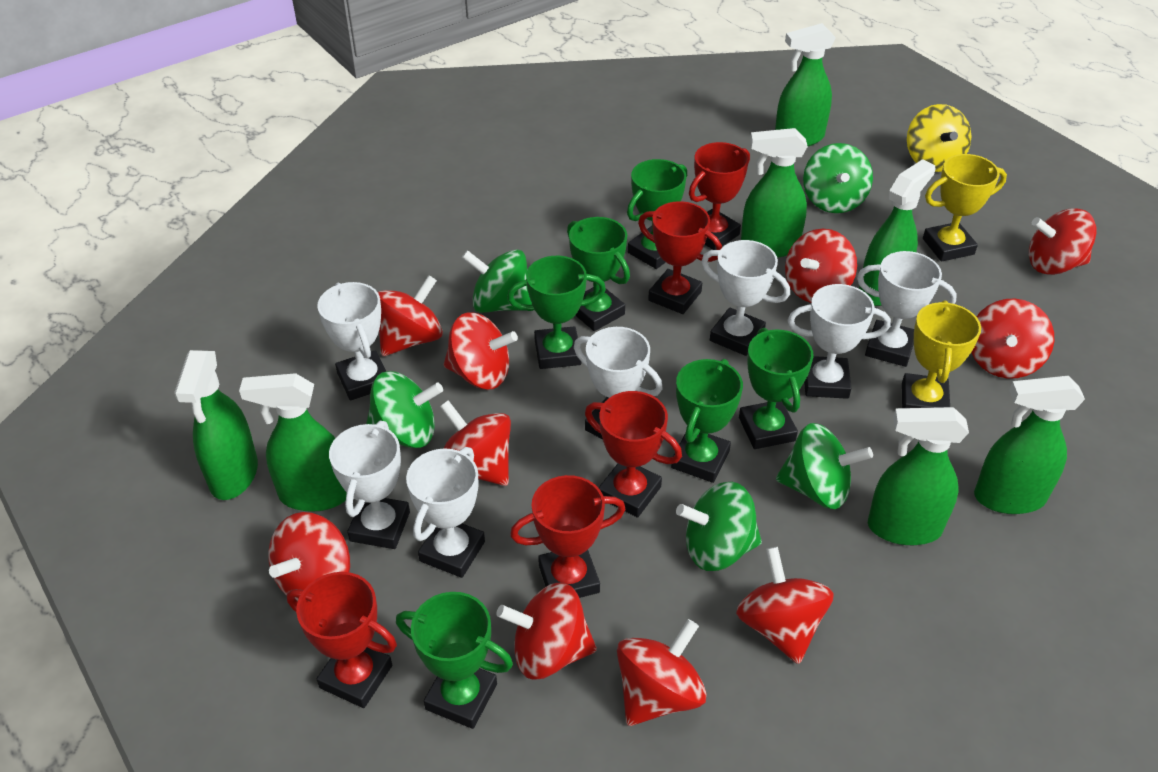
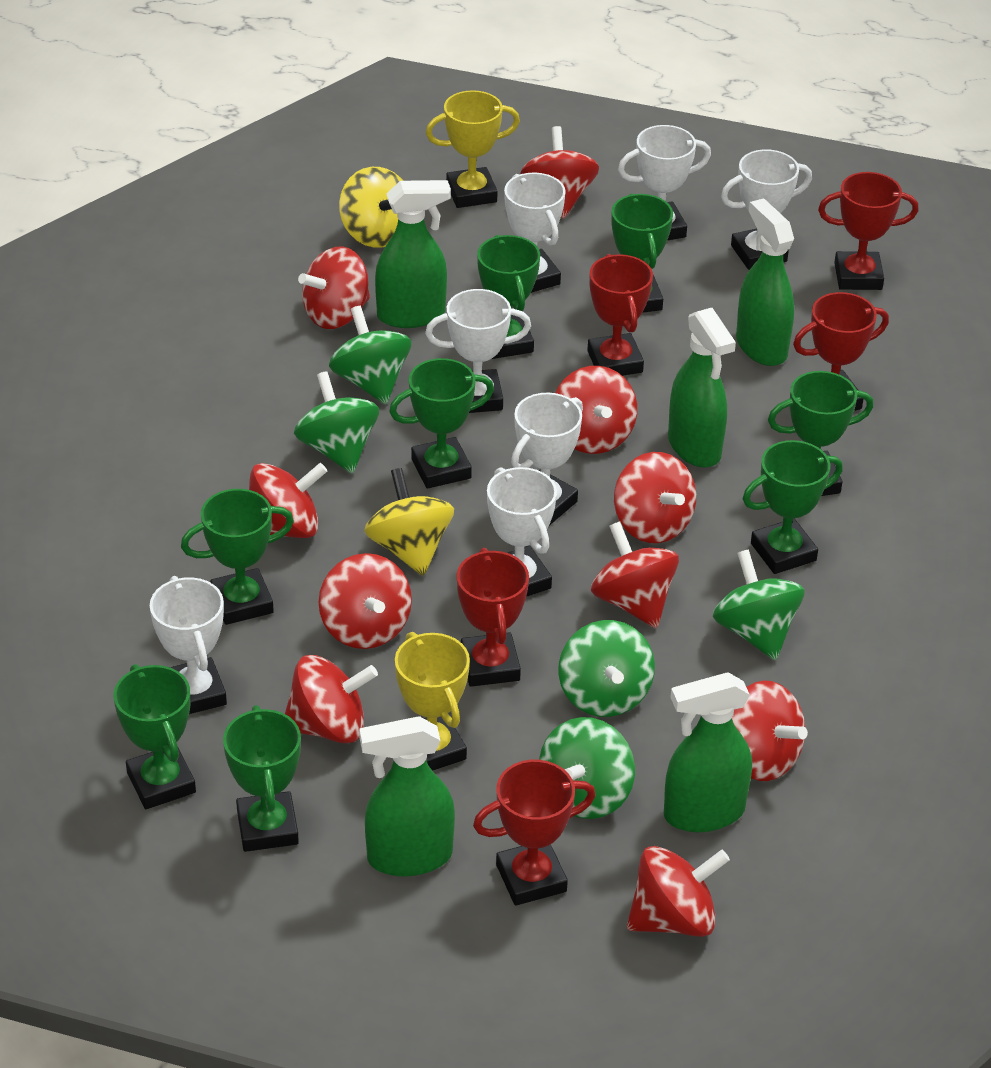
green spray bottle: 7 -> 5
green trophy: 6 -> 8
yellow spinning top: 1 -> 2

